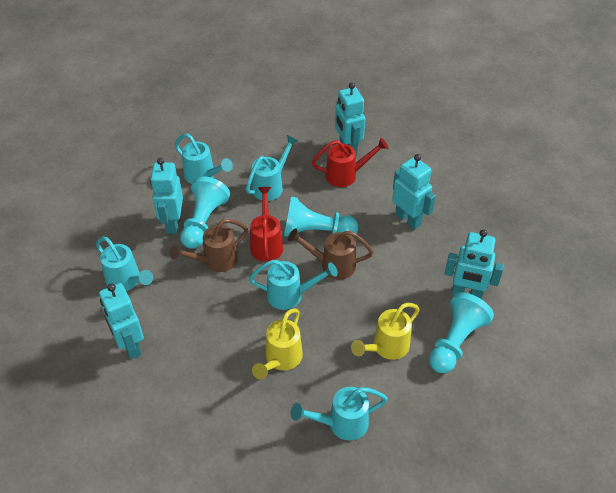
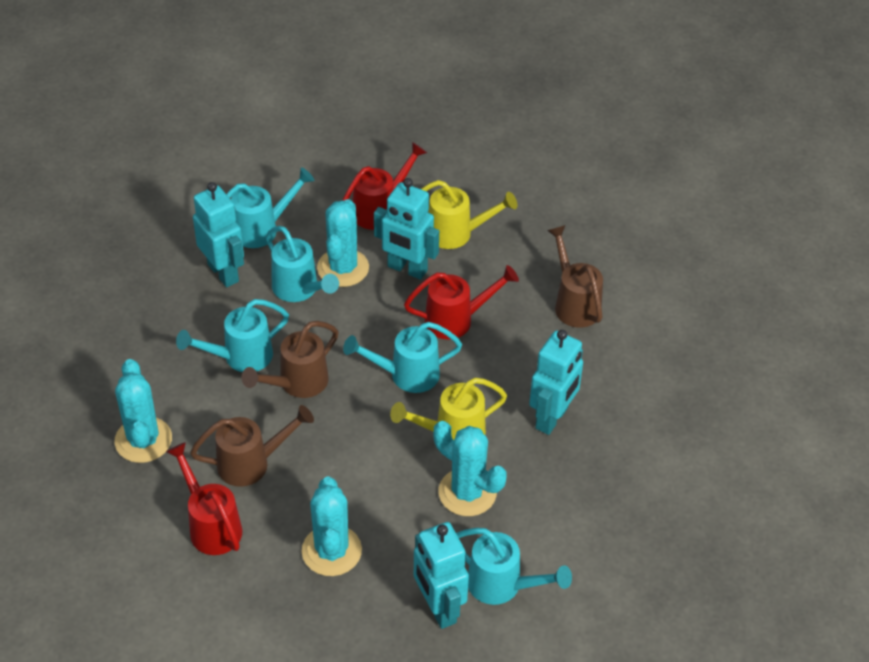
brown watering can: 2 -> 3
red watering can: 2 -> 3
turquoise cactus: 0 -> 4
turquoise pawn: 3 -> 0
turquoise robot: 5 -> 4

